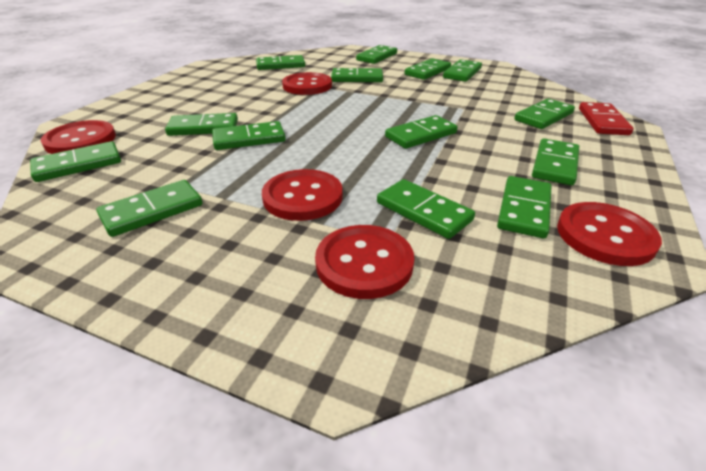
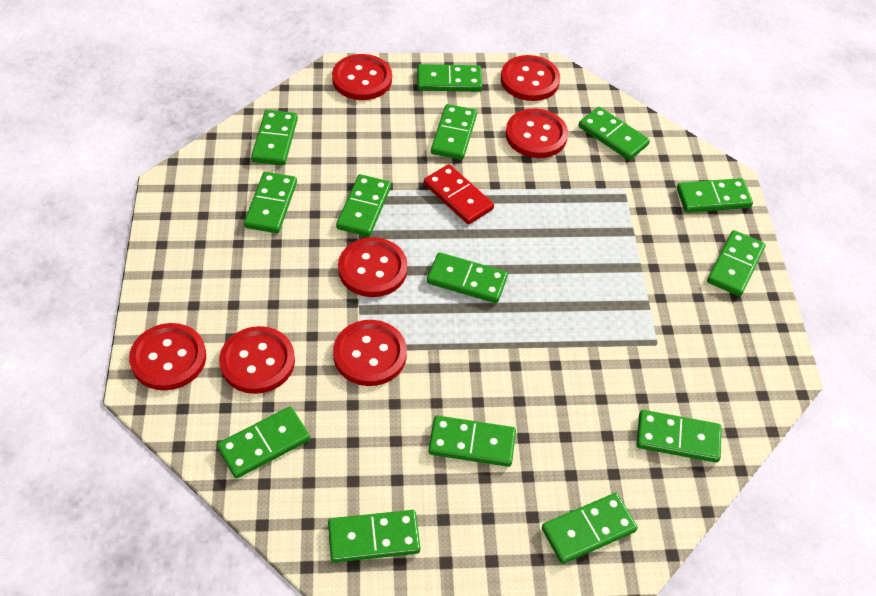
red button: 5 -> 7

